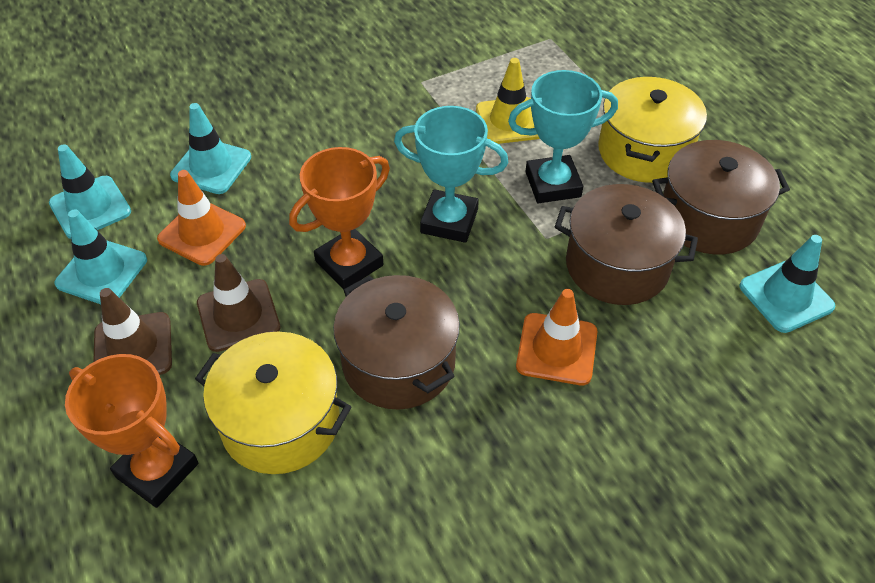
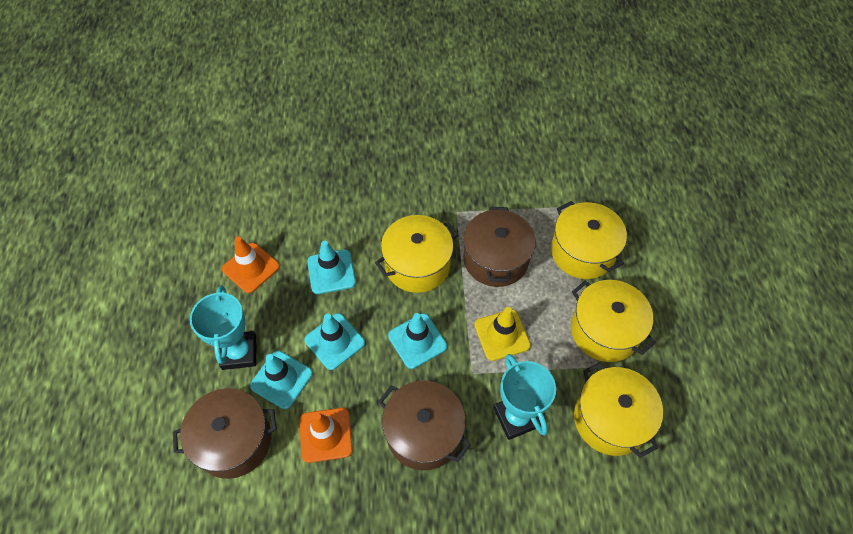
brown traffic cone: 2 -> 0
orange trophy: 2 -> 0
yellow pot: 2 -> 4

